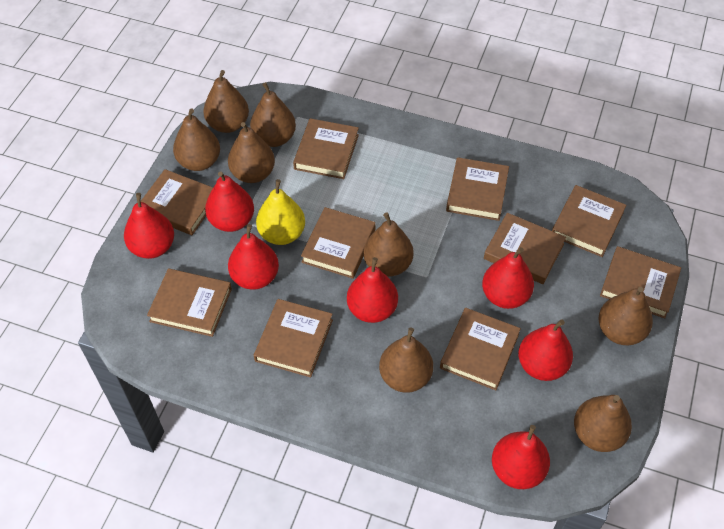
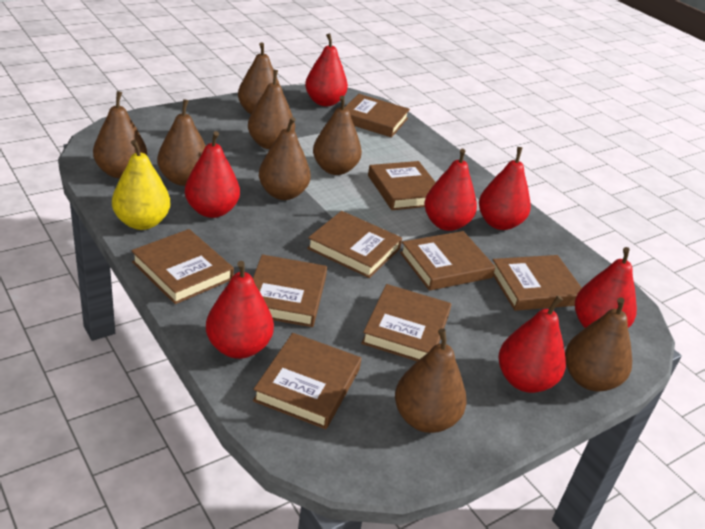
brown book: 10 -> 9

